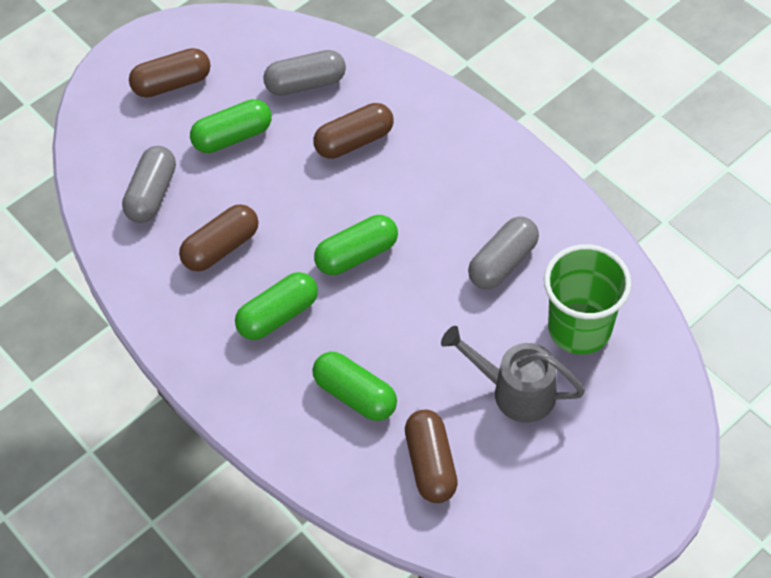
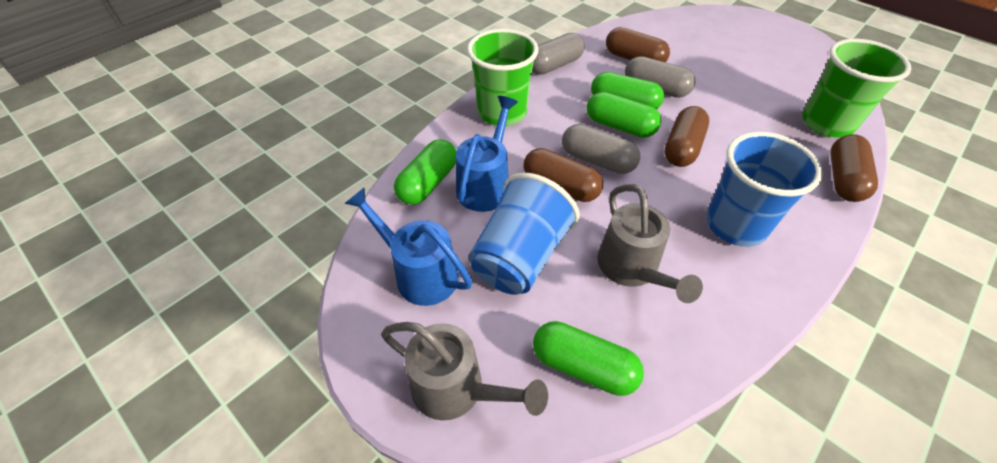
blue cup: 0 -> 2
blue watering can: 0 -> 2
green cup: 1 -> 2
grey watering can: 1 -> 2

